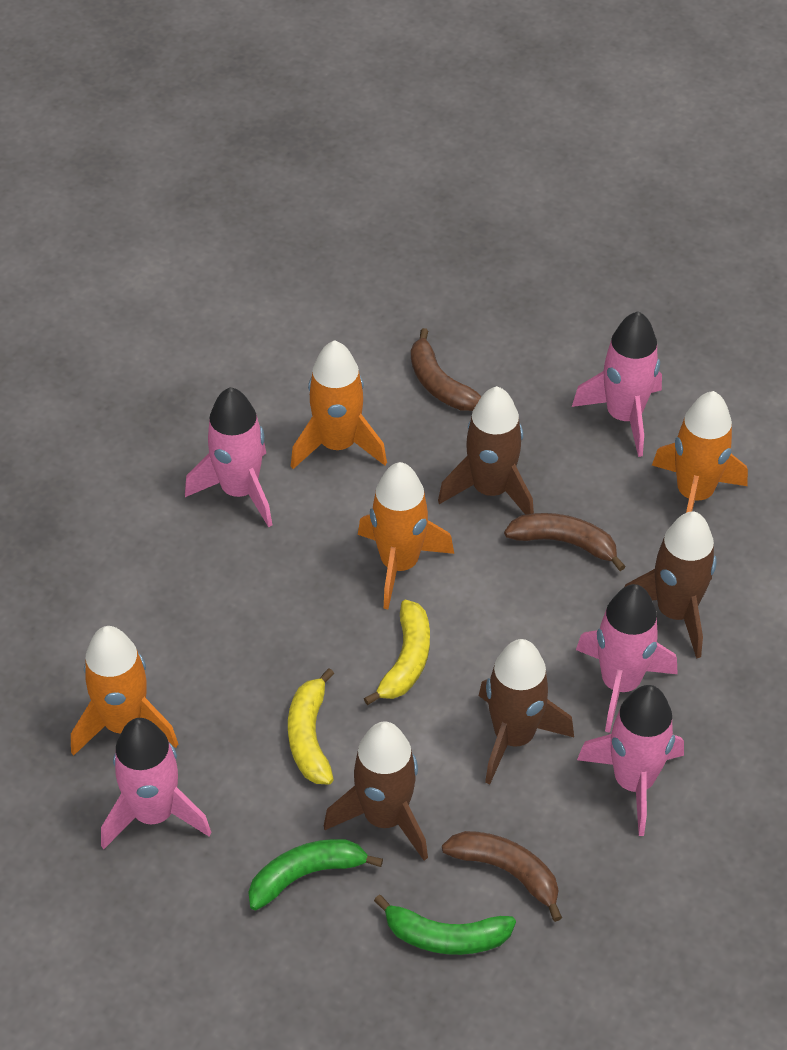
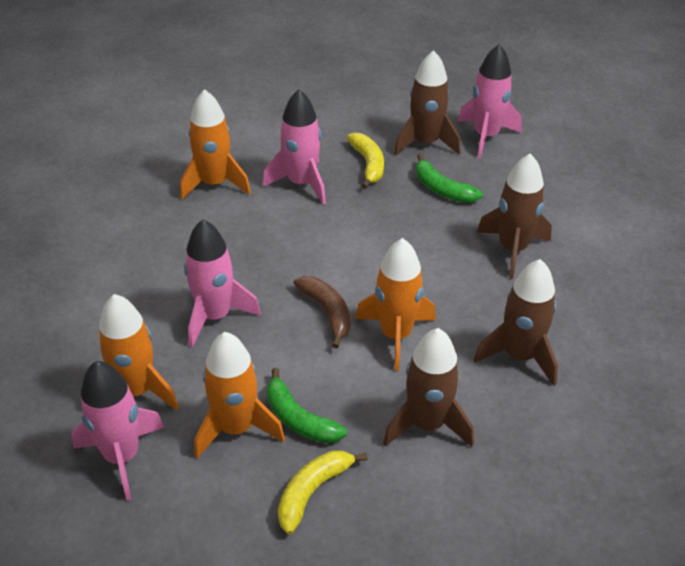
brown banana: 3 -> 1
pink rocket: 5 -> 4

